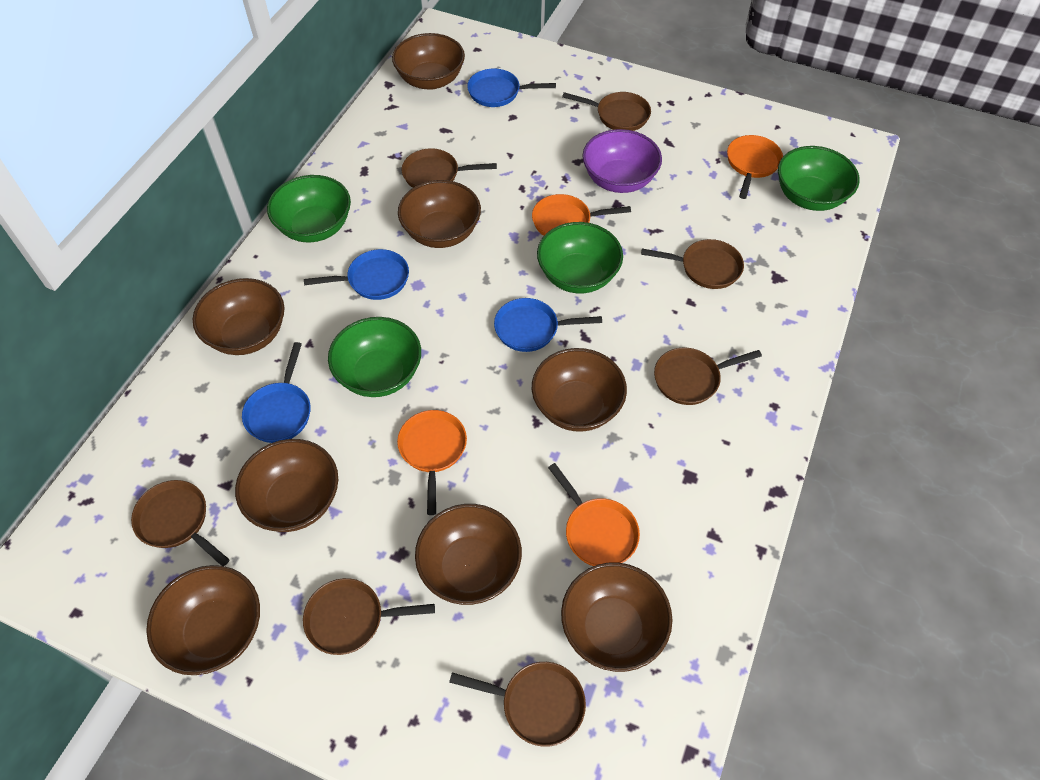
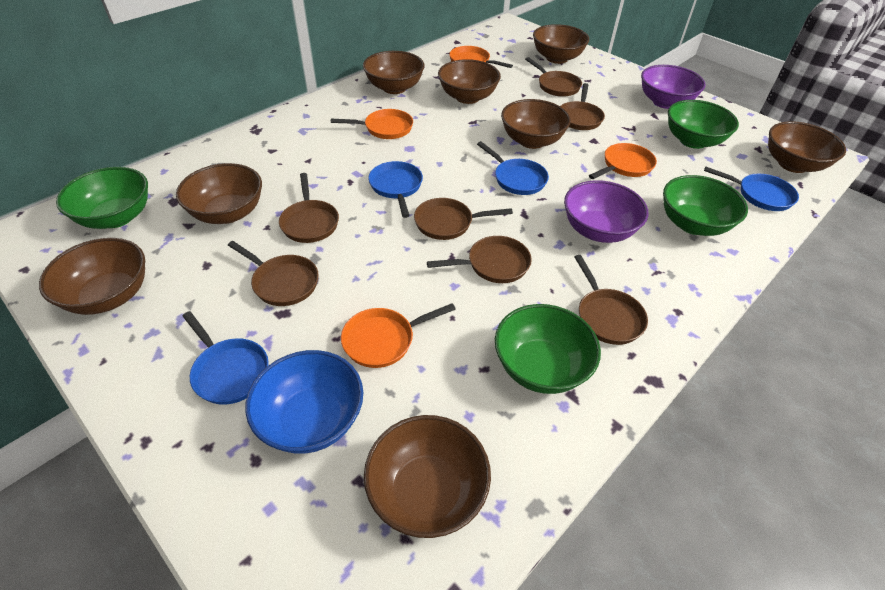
blue bowl: 0 -> 1
purple bowl: 1 -> 2

